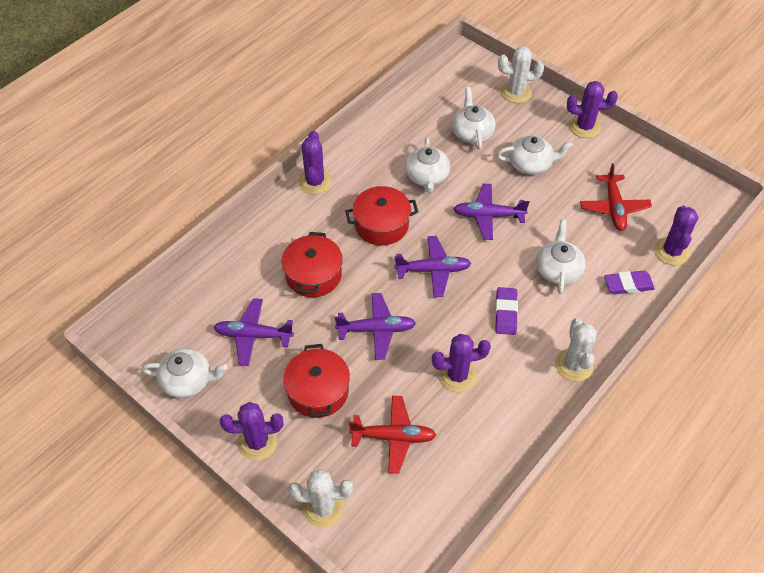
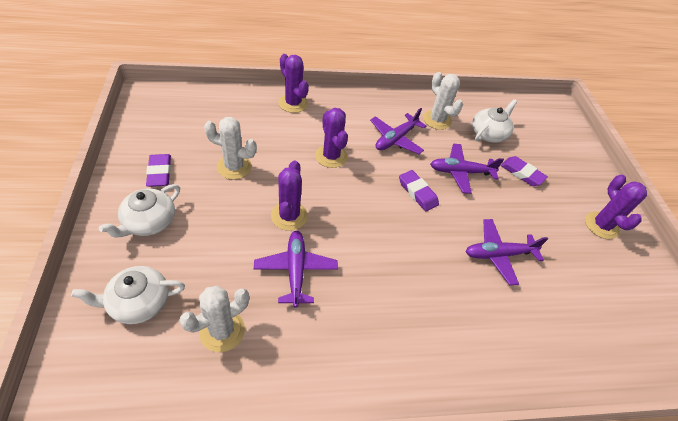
purple cactus: 5 -> 4
purple eraser: 2 -> 3
red plane: 2 -> 0
red pot: 3 -> 0
white teapot: 5 -> 3

